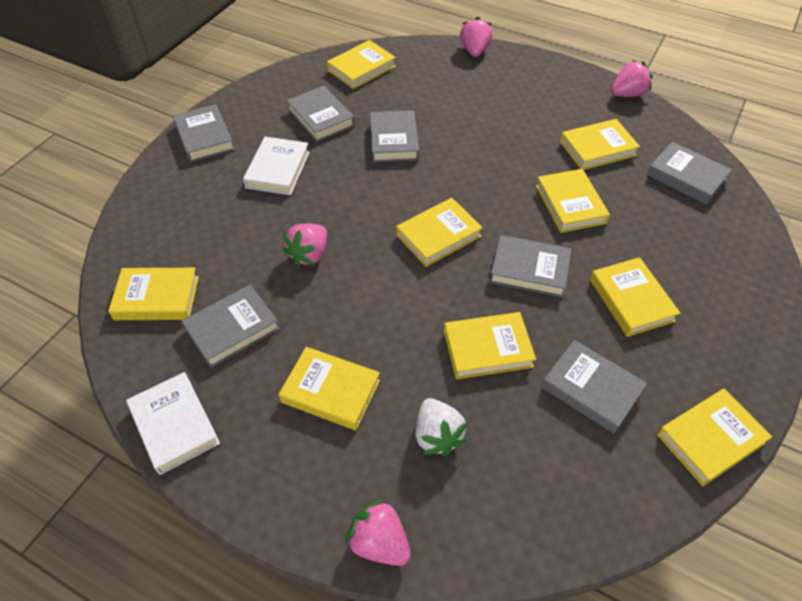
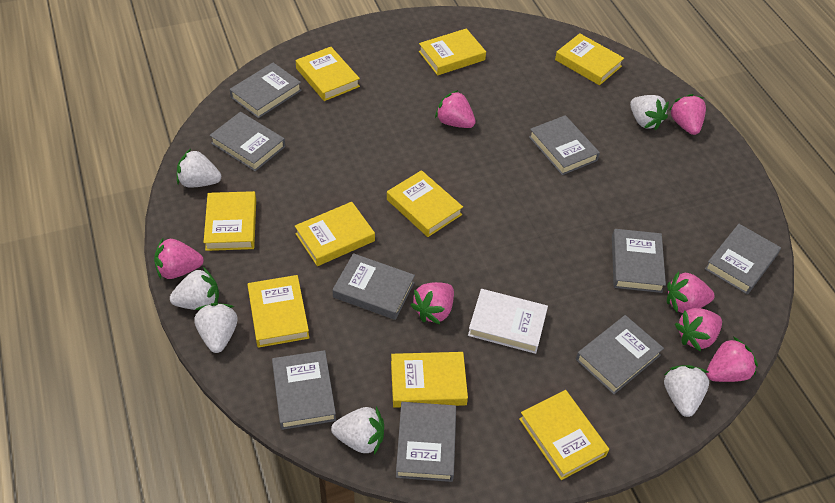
grey book: 7 -> 9
pink strawberry: 4 -> 7
white book: 2 -> 1
white strawberry: 1 -> 6

